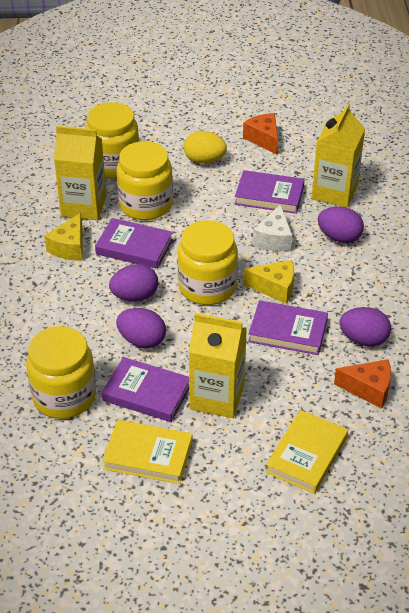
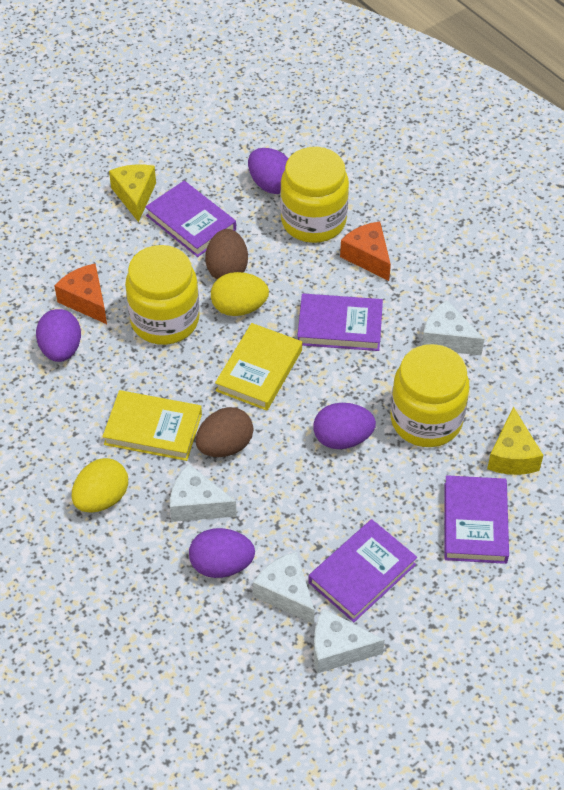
brown egg: 0 -> 2
white cheese: 1 -> 4
yellow carton: 3 -> 0
yellow egg: 1 -> 2
yellow jar: 4 -> 3

